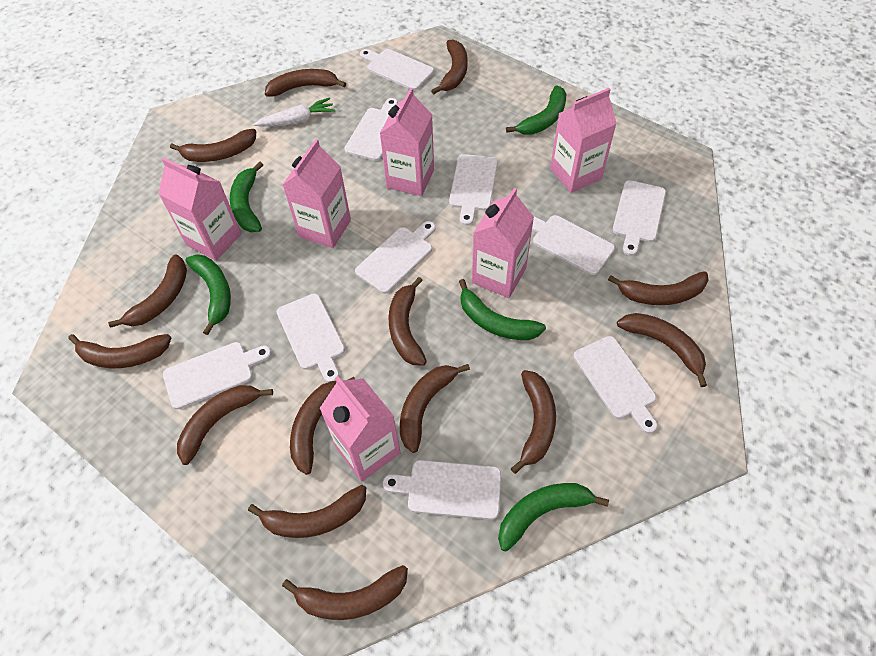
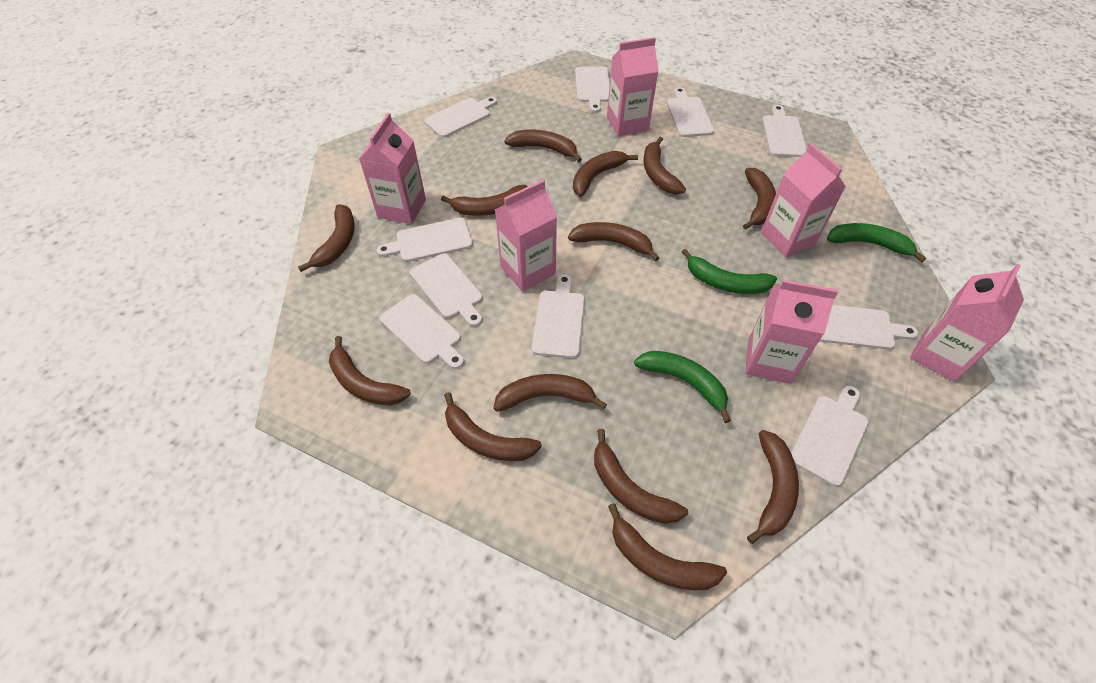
brown banana: 14 -> 13
green banana: 5 -> 3
white carrot: 1 -> 0

